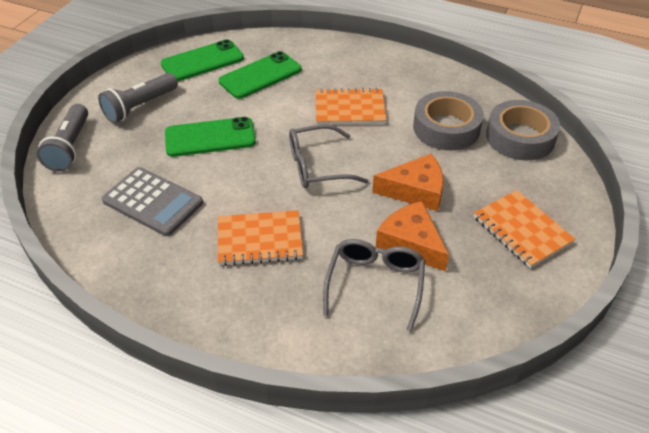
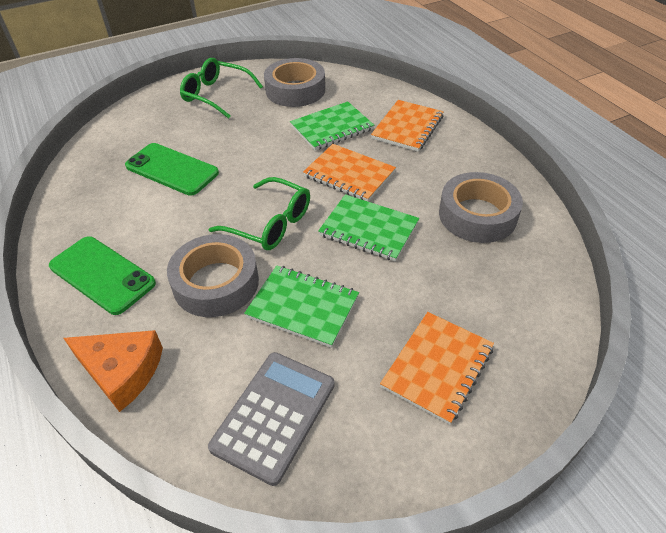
green glasses: 0 -> 2
green notebook: 0 -> 3
green phone: 3 -> 2
grey flashlight: 2 -> 0
grey glasses: 2 -> 0
grey tape: 2 -> 3
orange cheese: 2 -> 1

